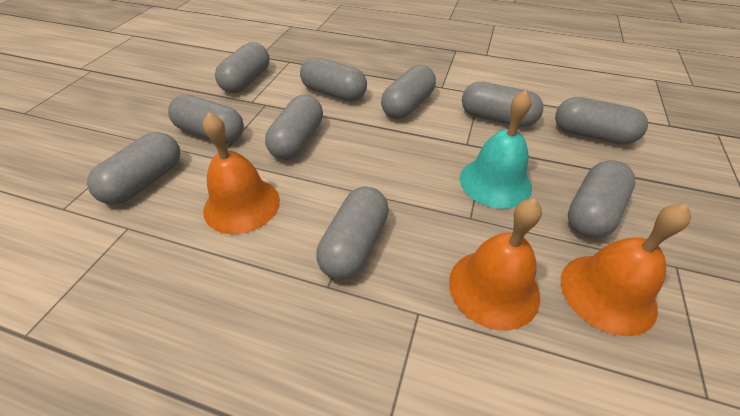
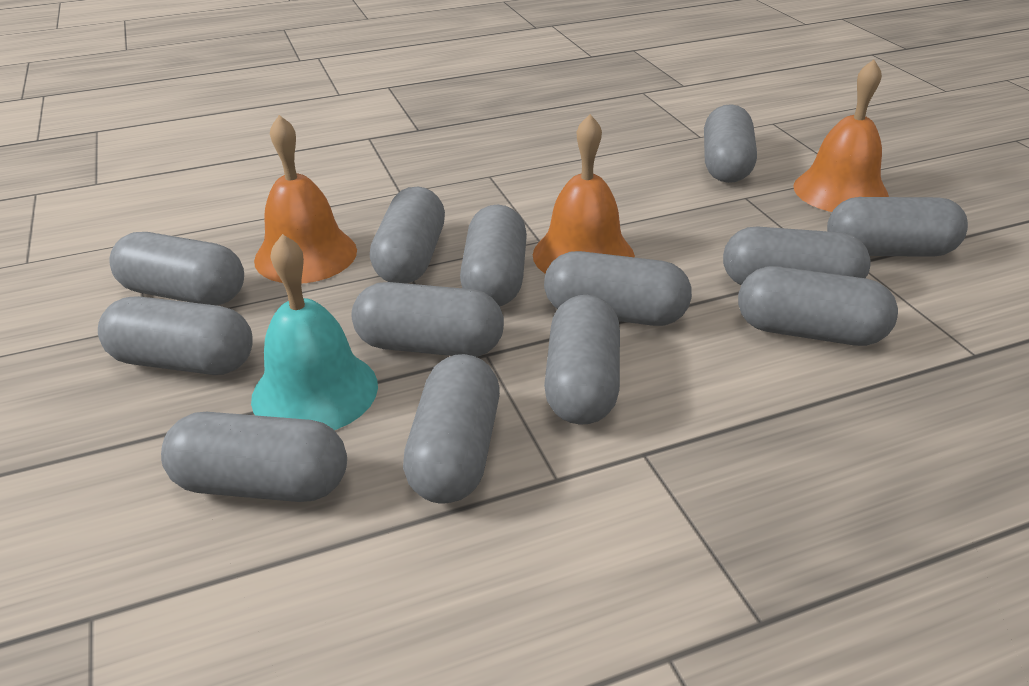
grey capsule: 10 -> 13

